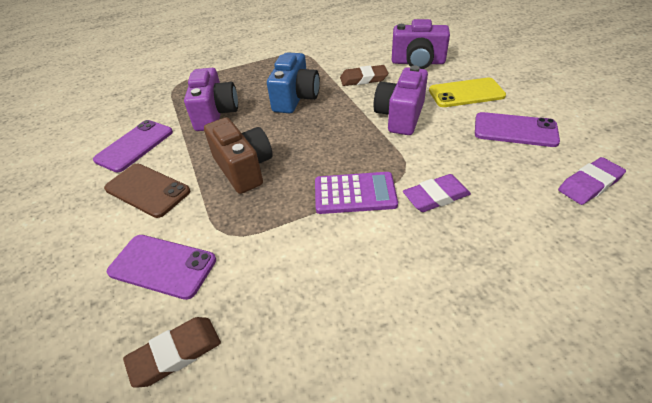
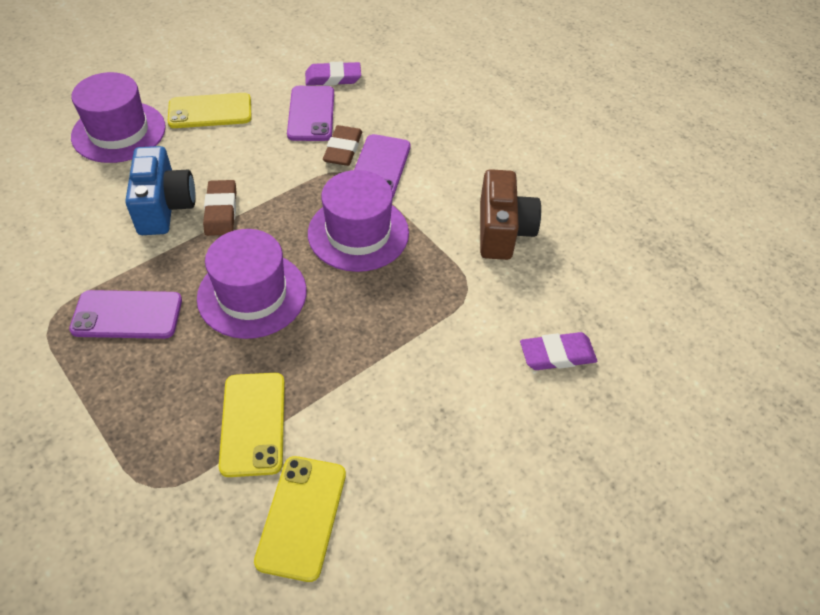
brown phone: 1 -> 0
purple calculator: 1 -> 0
purple camera: 3 -> 0
purple hat: 0 -> 3
yellow phone: 1 -> 3

